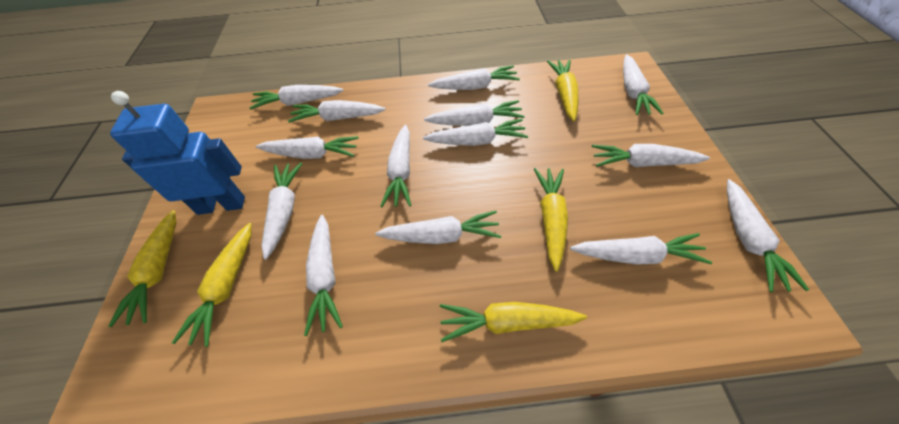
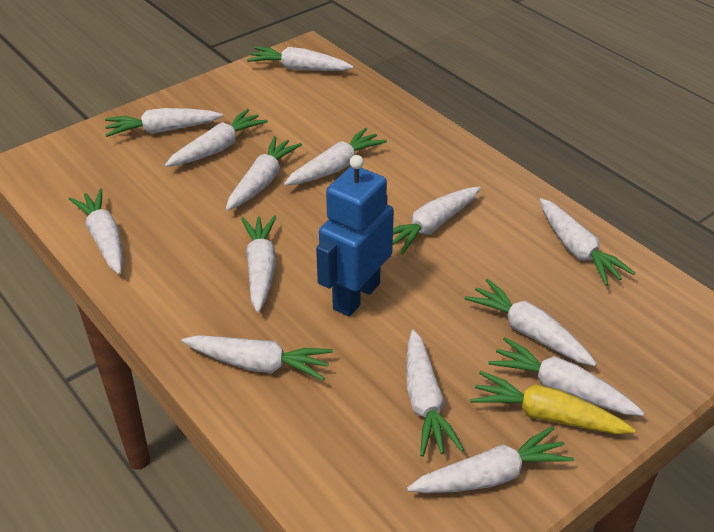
yellow carrot: 5 -> 1

